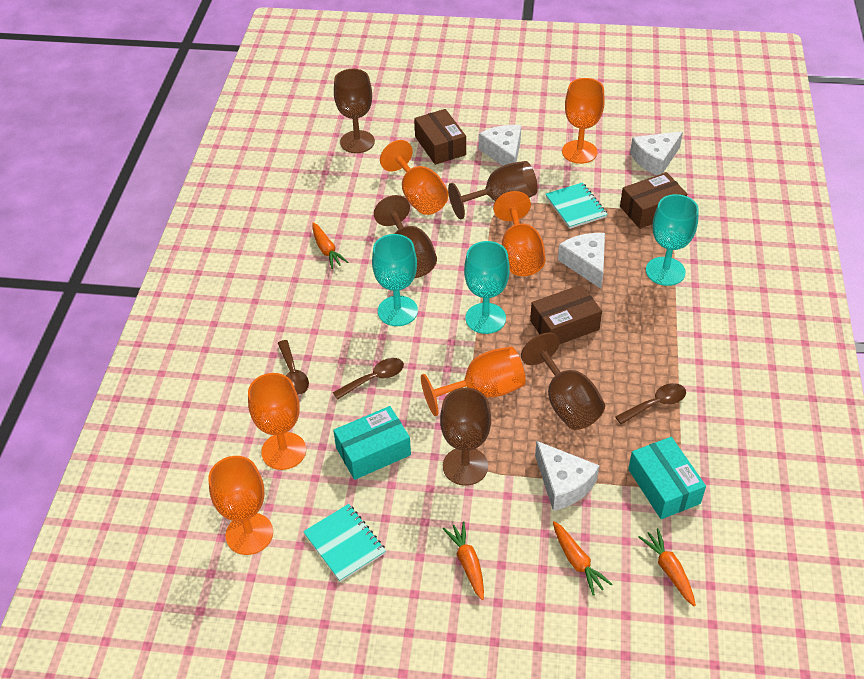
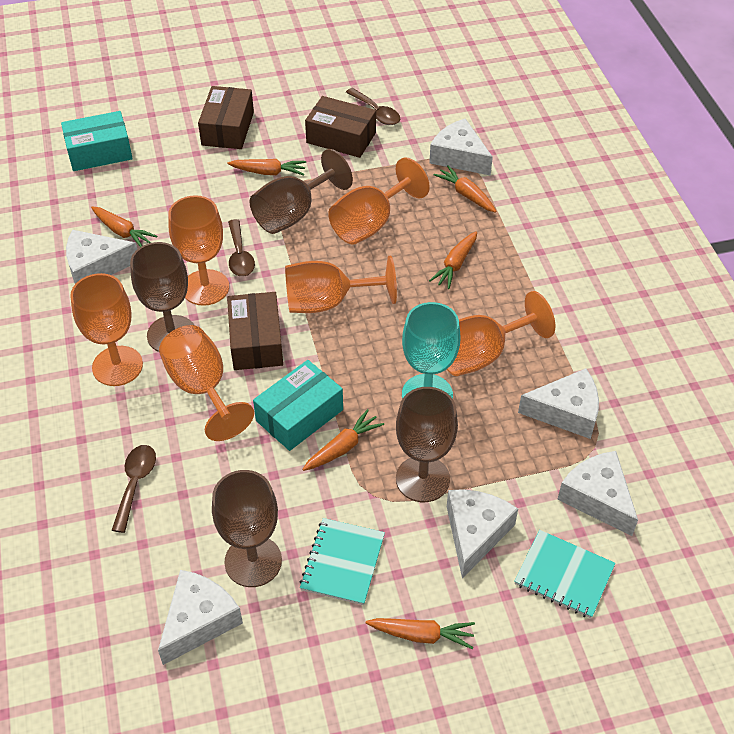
brown goblet: 5 -> 4
orange carrot: 4 -> 6
turquoise goblet: 3 -> 1
white cheese: 4 -> 6

